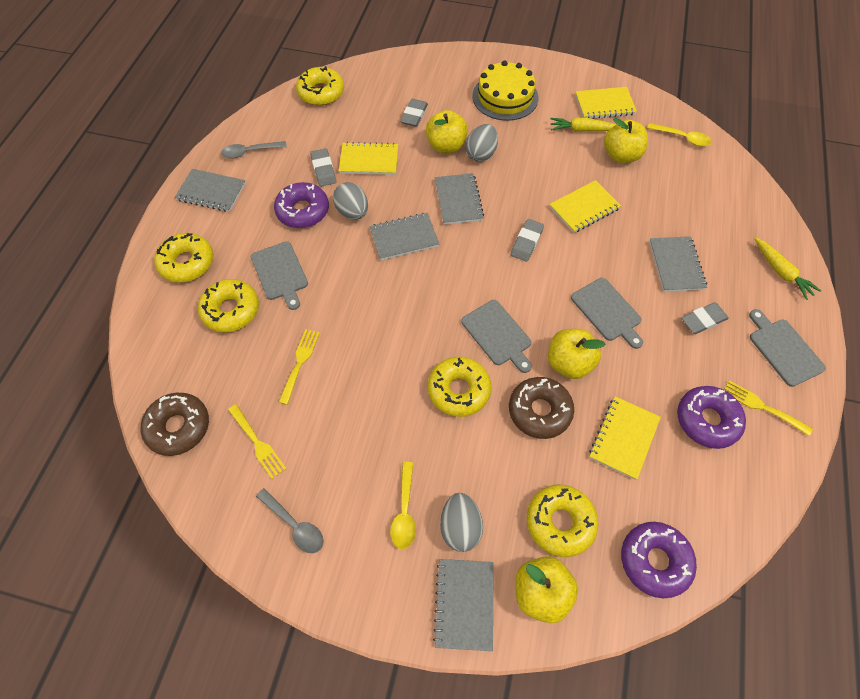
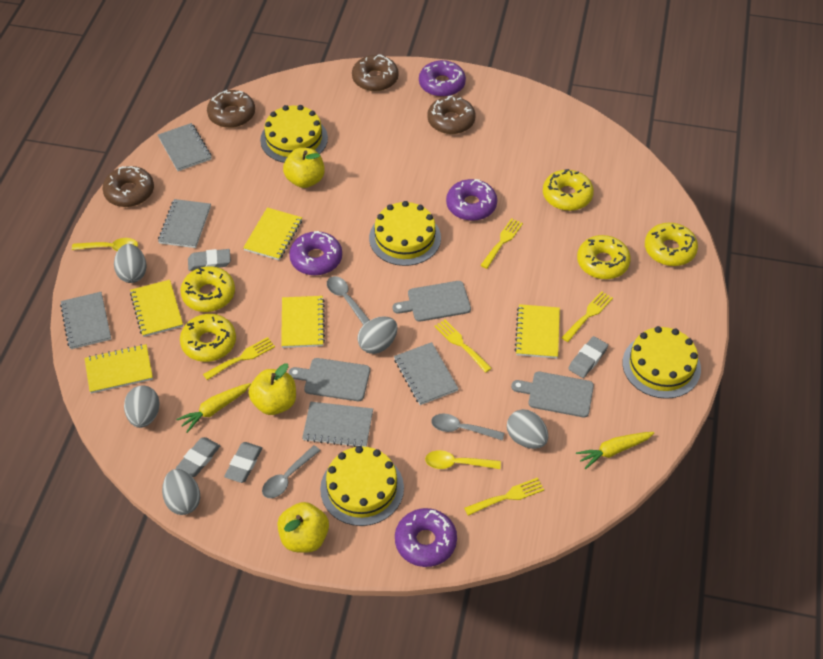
brown donut: 2 -> 4
grey cutting board: 4 -> 3
grey egg: 3 -> 5
grey spoon: 2 -> 3
purple donut: 3 -> 4
yellow apple: 4 -> 3
yellow cake: 1 -> 4
yellow fork: 3 -> 5
yellow notebook: 4 -> 5

